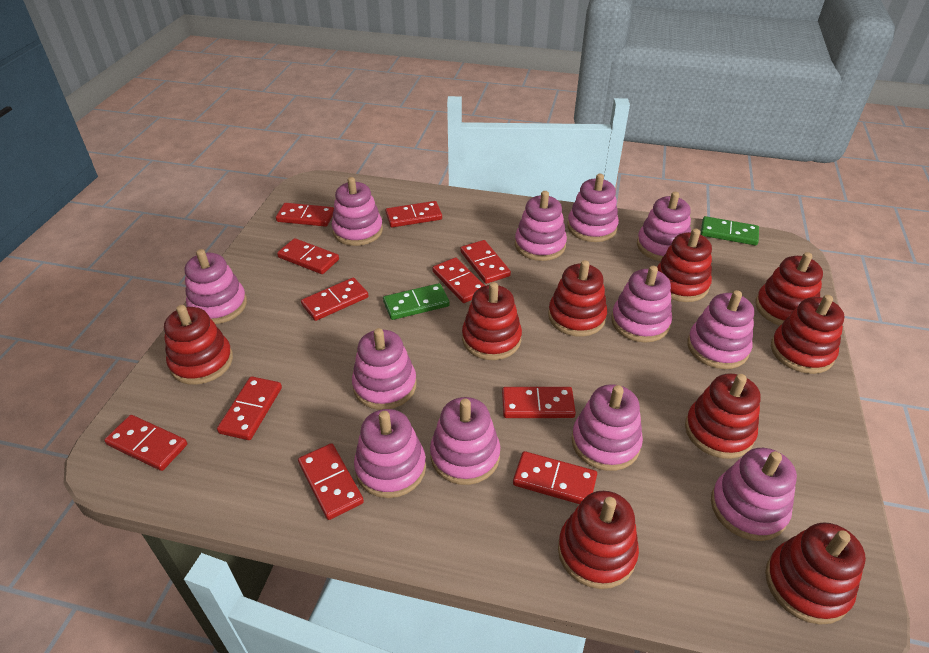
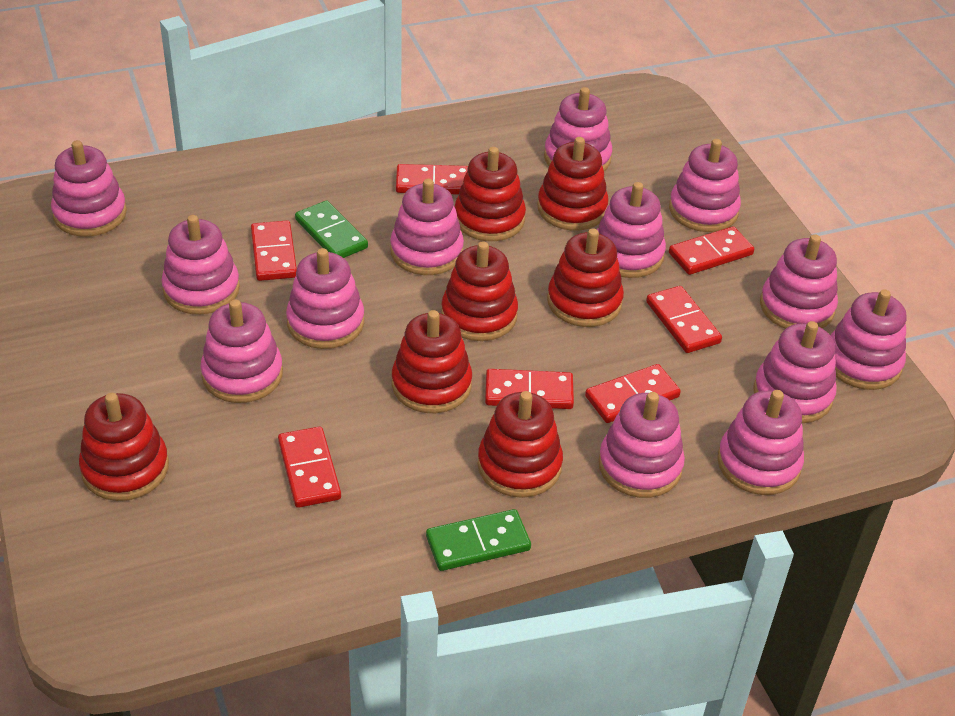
pink stacking toy: 12 -> 13
red domino: 11 -> 7
red stacking toy: 9 -> 7

